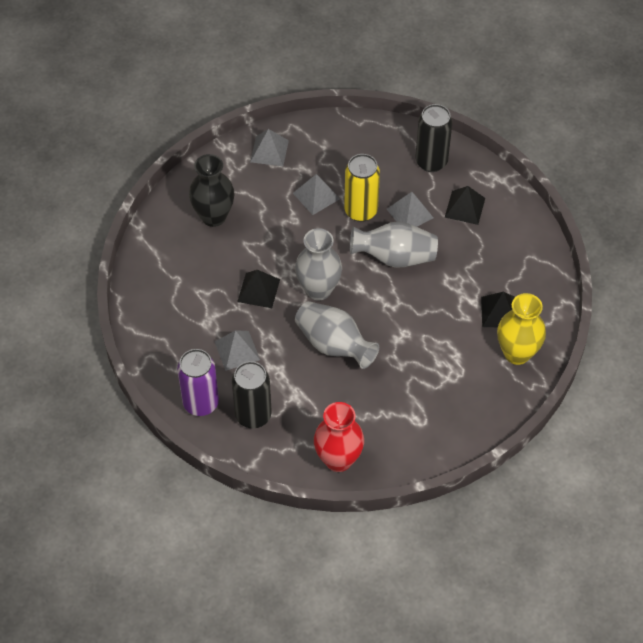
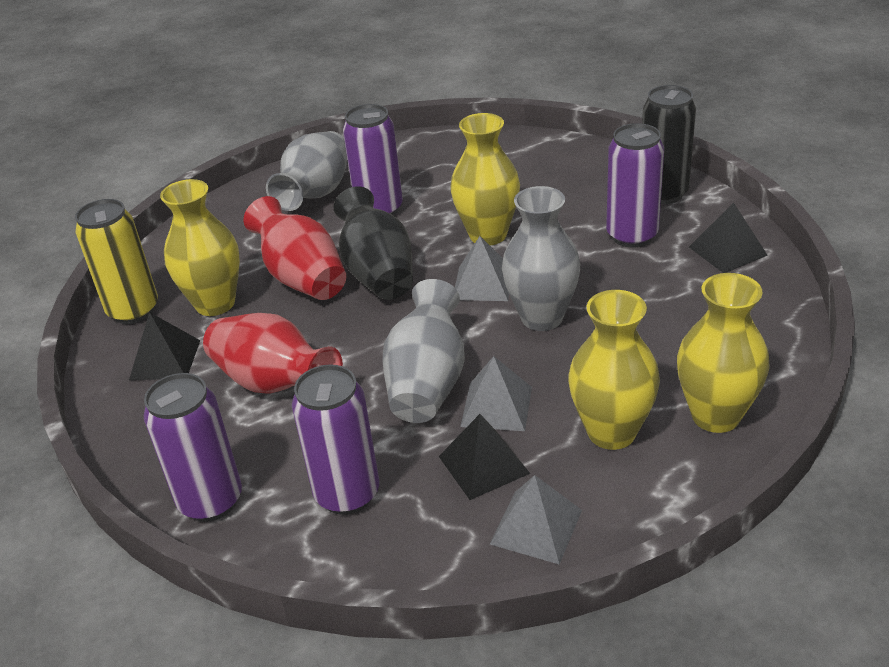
black can: 2 -> 1
grey pyramid: 4 -> 3
purple can: 1 -> 4
red vase: 1 -> 2
yellow vase: 1 -> 4

